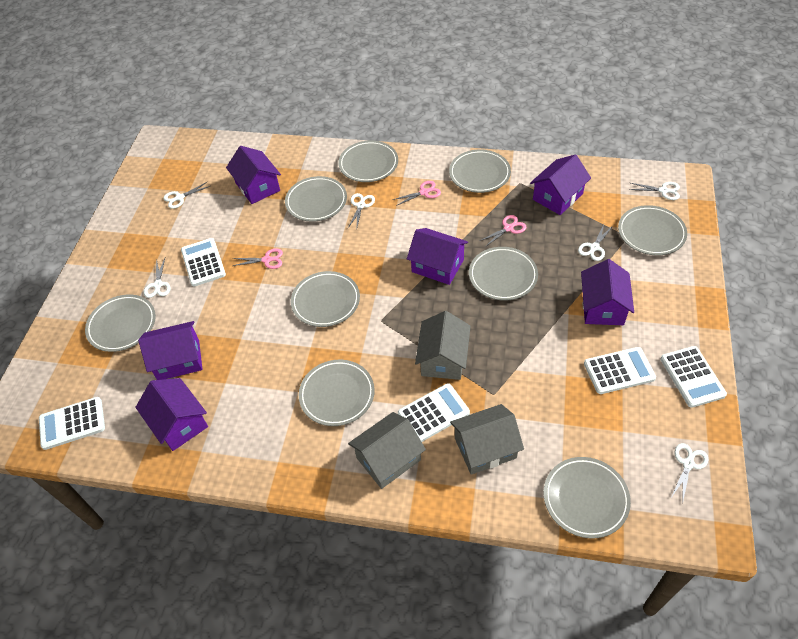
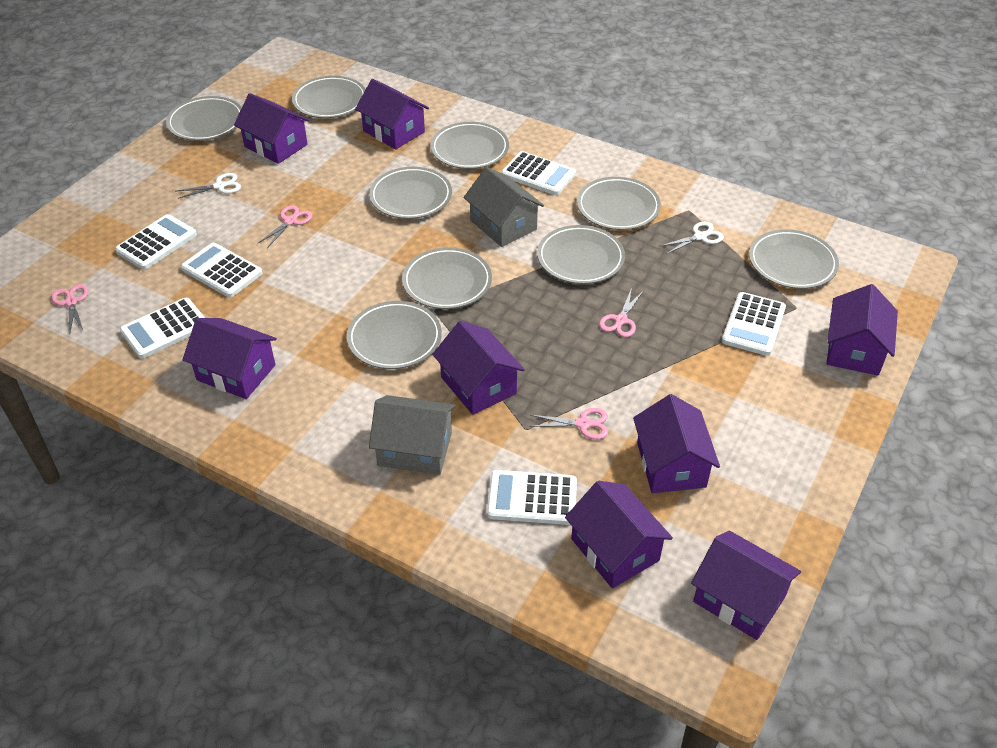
grey house: 3 -> 2
pink scissors: 3 -> 4
purple house: 6 -> 8
white calculator: 5 -> 6
white scissors: 6 -> 2

